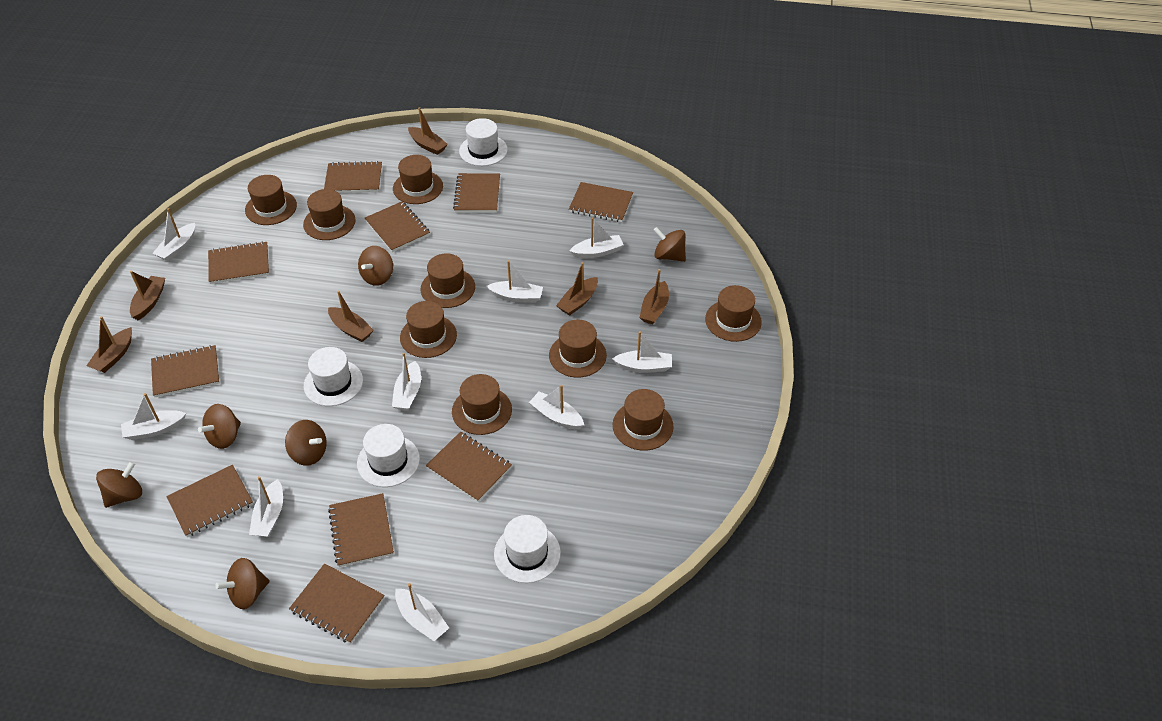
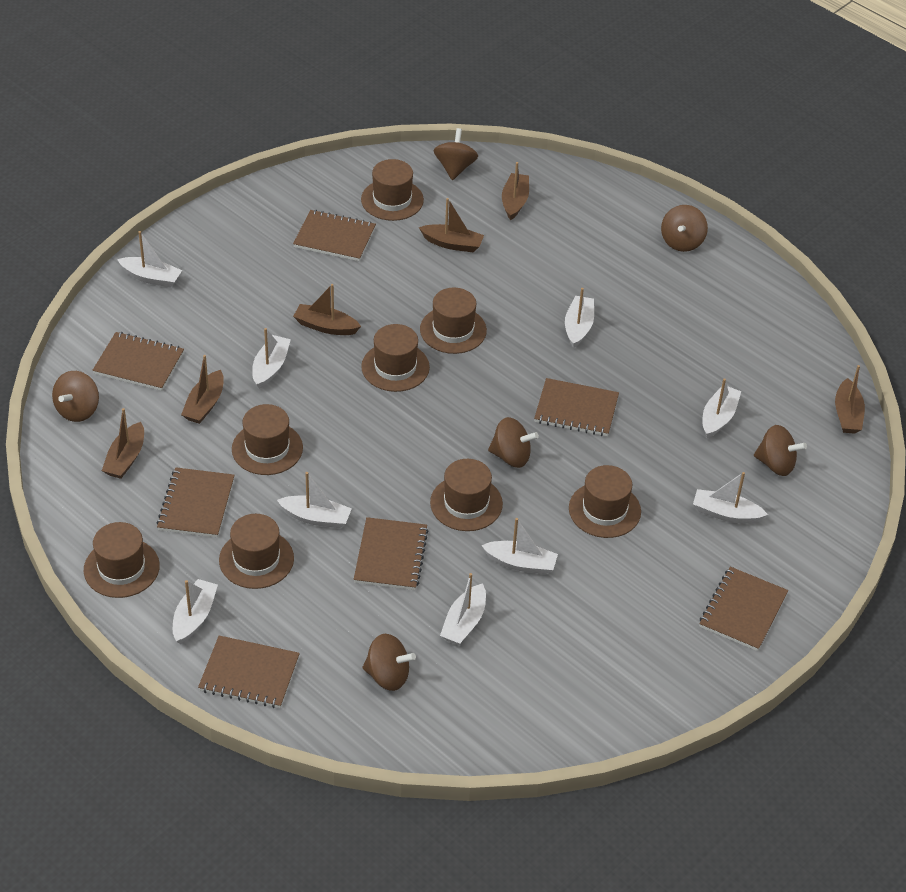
brown hat: 9 -> 8
brown notebook: 10 -> 7
white hat: 4 -> 0

